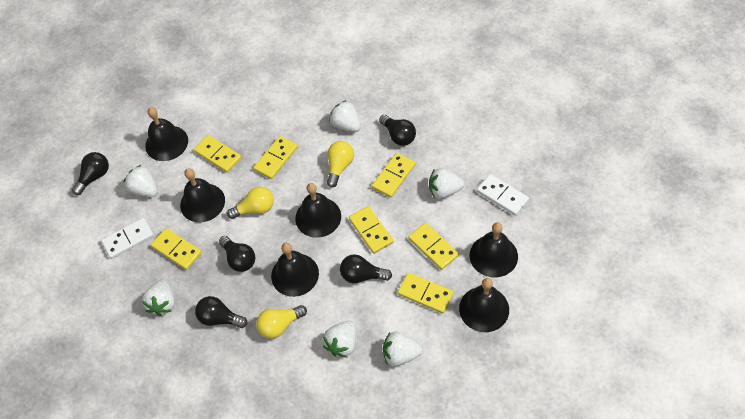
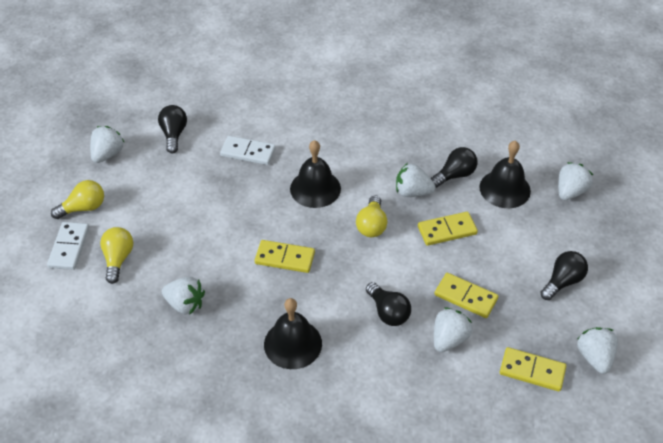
black bell: 6 -> 3
black light bulb: 5 -> 4
yellow domino: 7 -> 4

